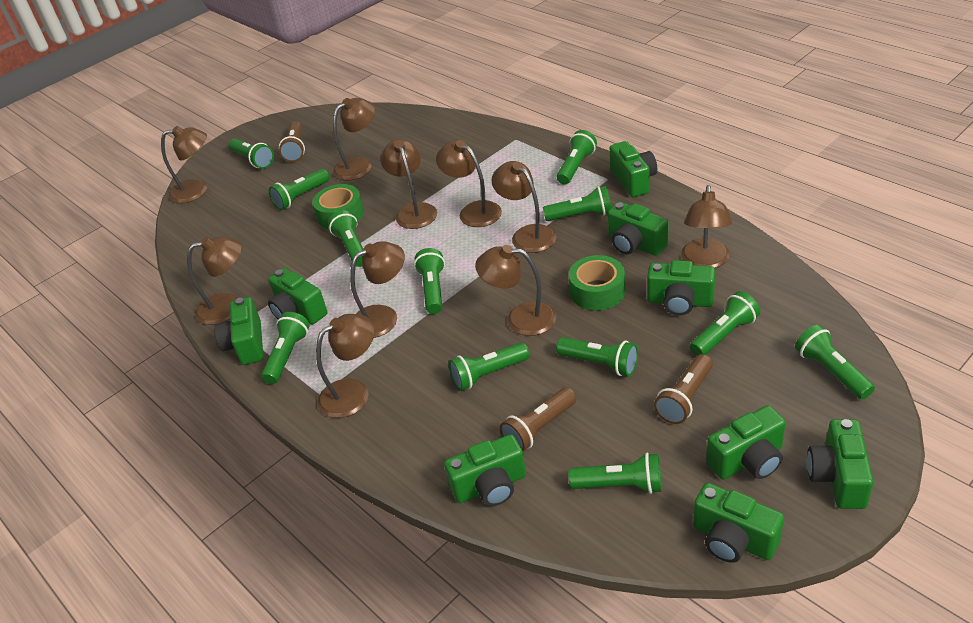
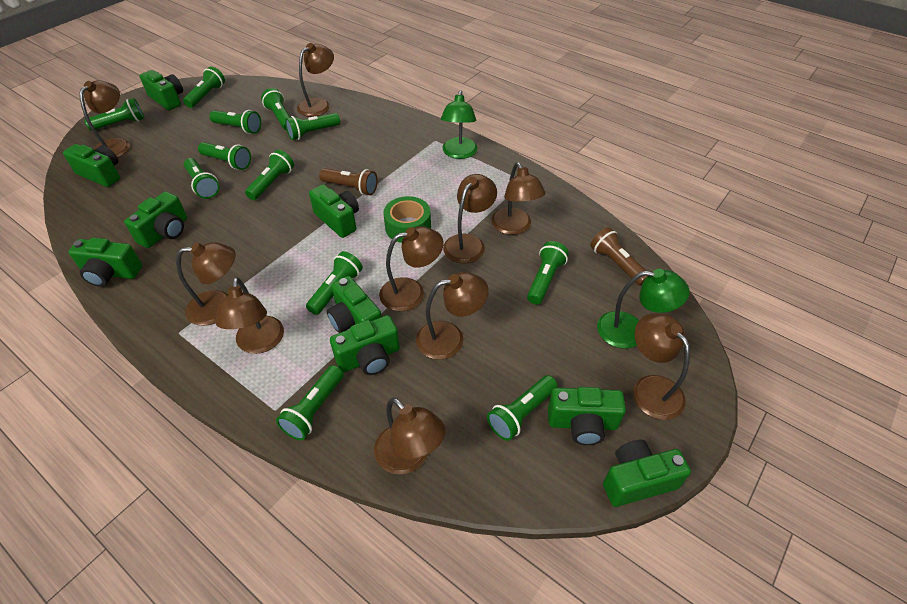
brown flashlight: 3 -> 2
green lamp: 0 -> 2
green tape: 2 -> 1

